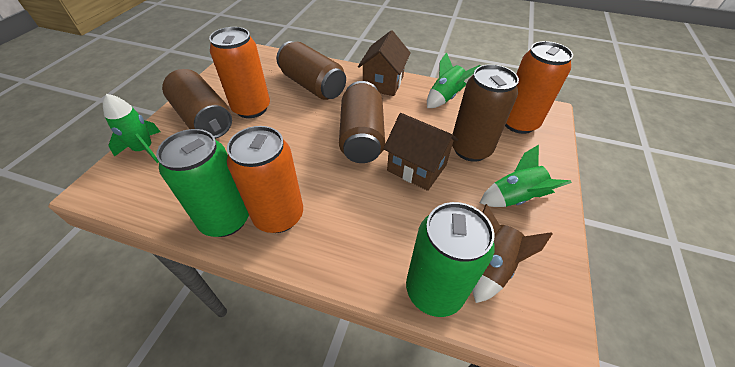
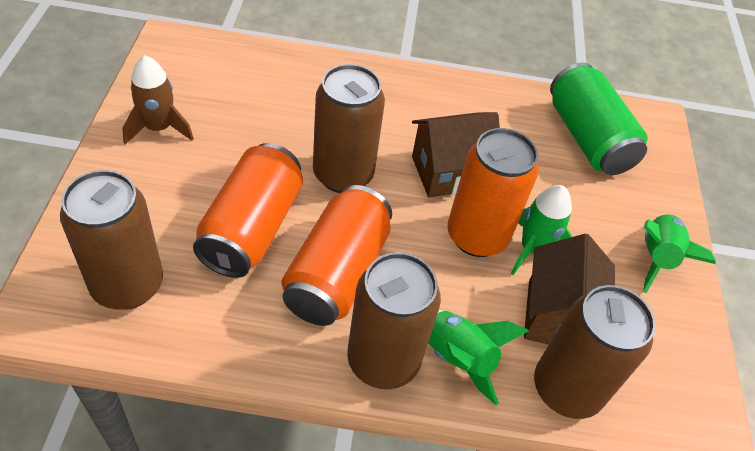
green can: 2 -> 1

